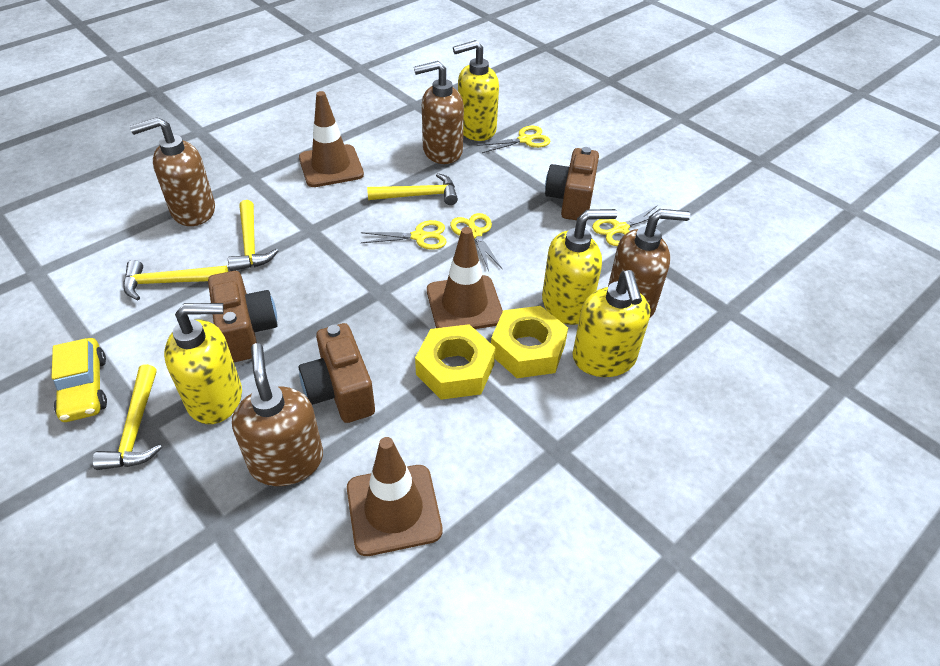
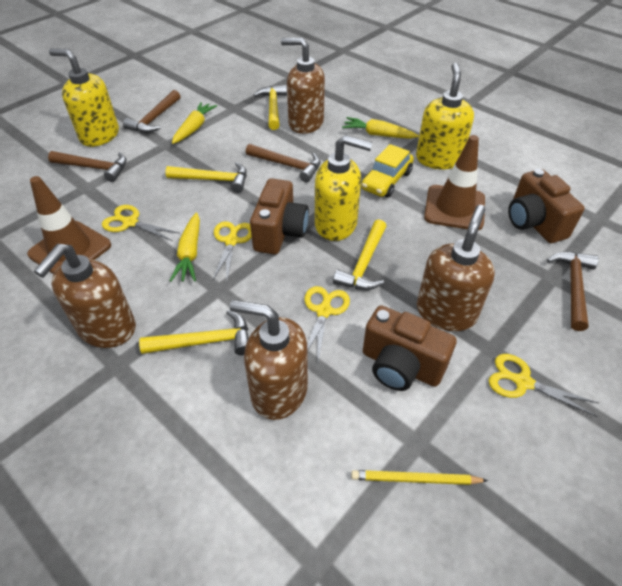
brown hammer: 0 -> 4
brown traffic cone: 3 -> 2
yellow carrot: 0 -> 3
yellow nut: 2 -> 0
yellow pencil: 0 -> 1
yellow soap dispenser: 4 -> 3

